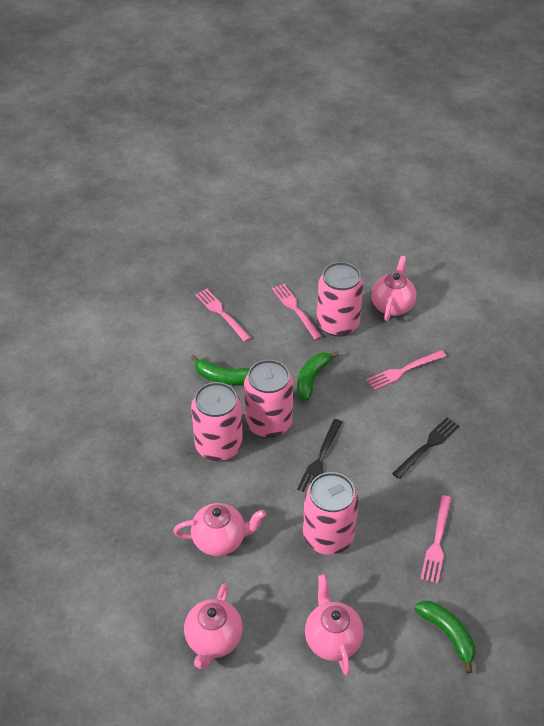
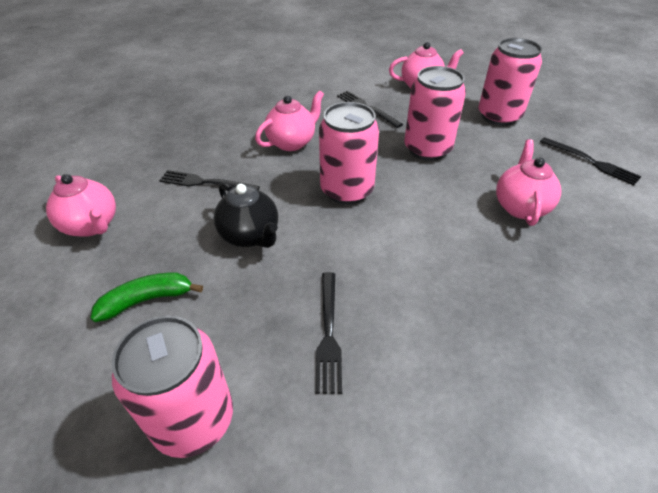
black fork: 2 -> 4
black teapot: 0 -> 1
green banana: 3 -> 1
pink fork: 4 -> 0

